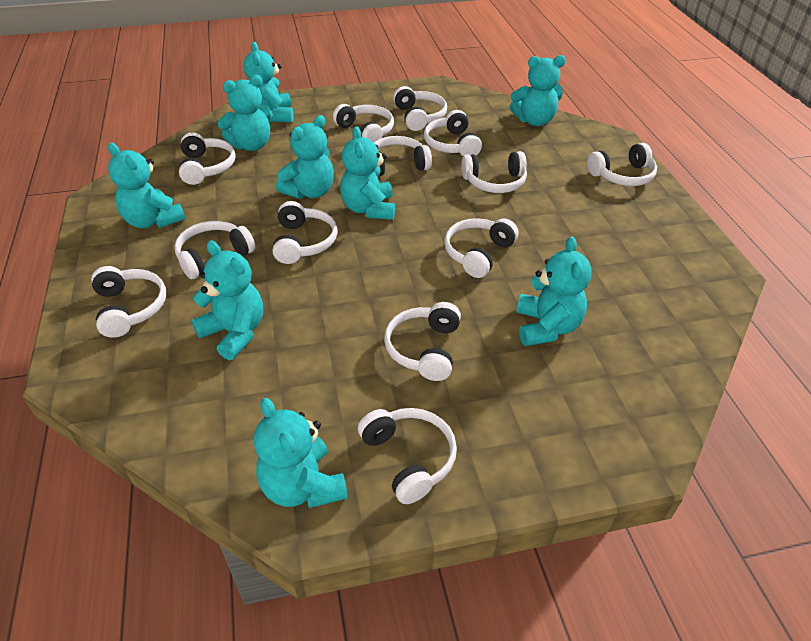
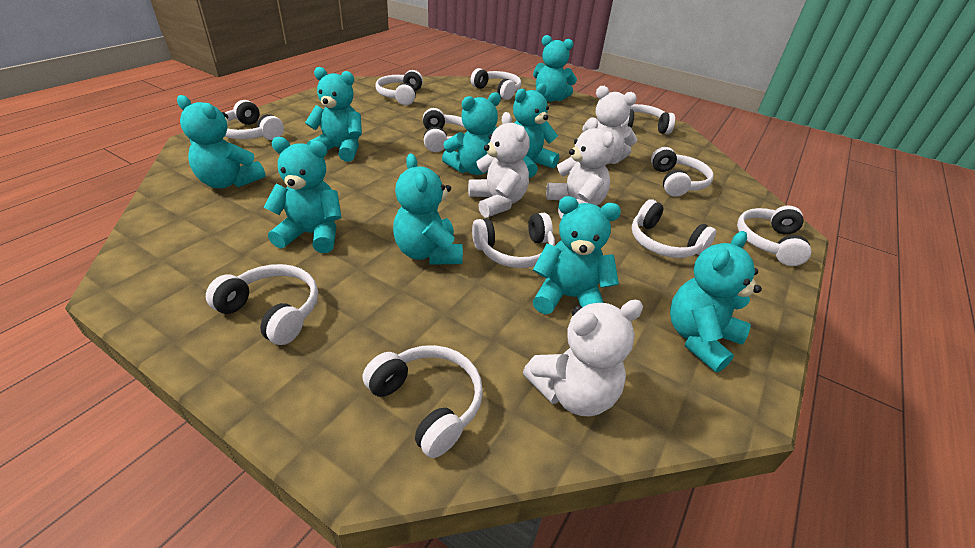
white headphones: 13 -> 11
white teddy bear: 0 -> 4

